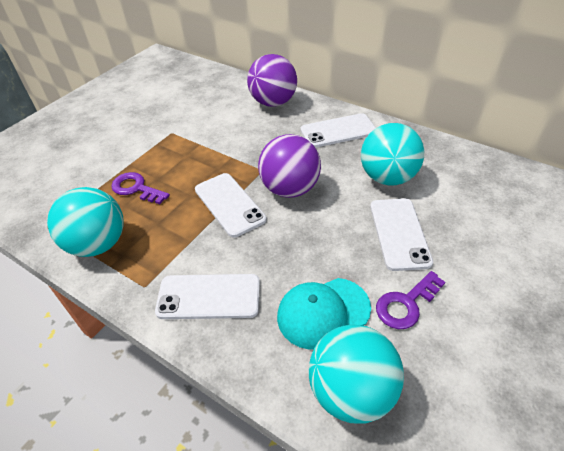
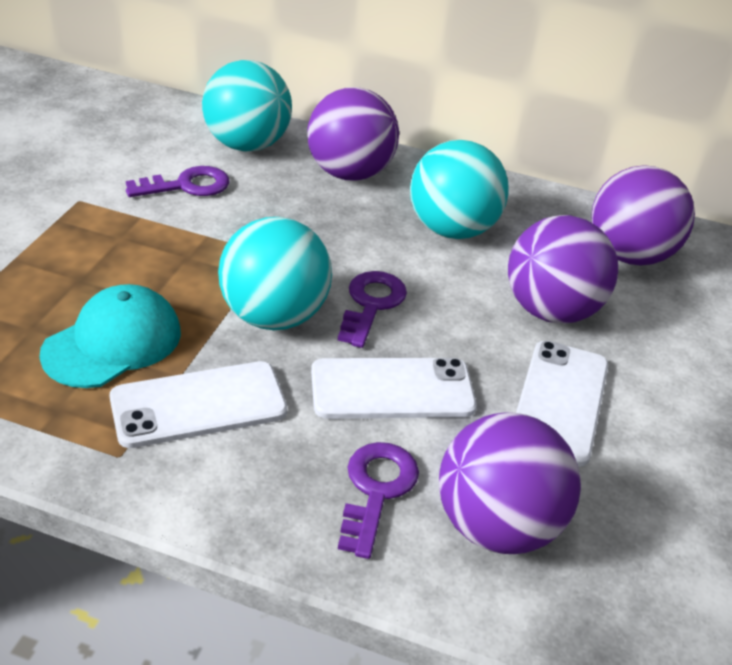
purple ball: 2 -> 4
purple key: 2 -> 3
white phone: 4 -> 3

